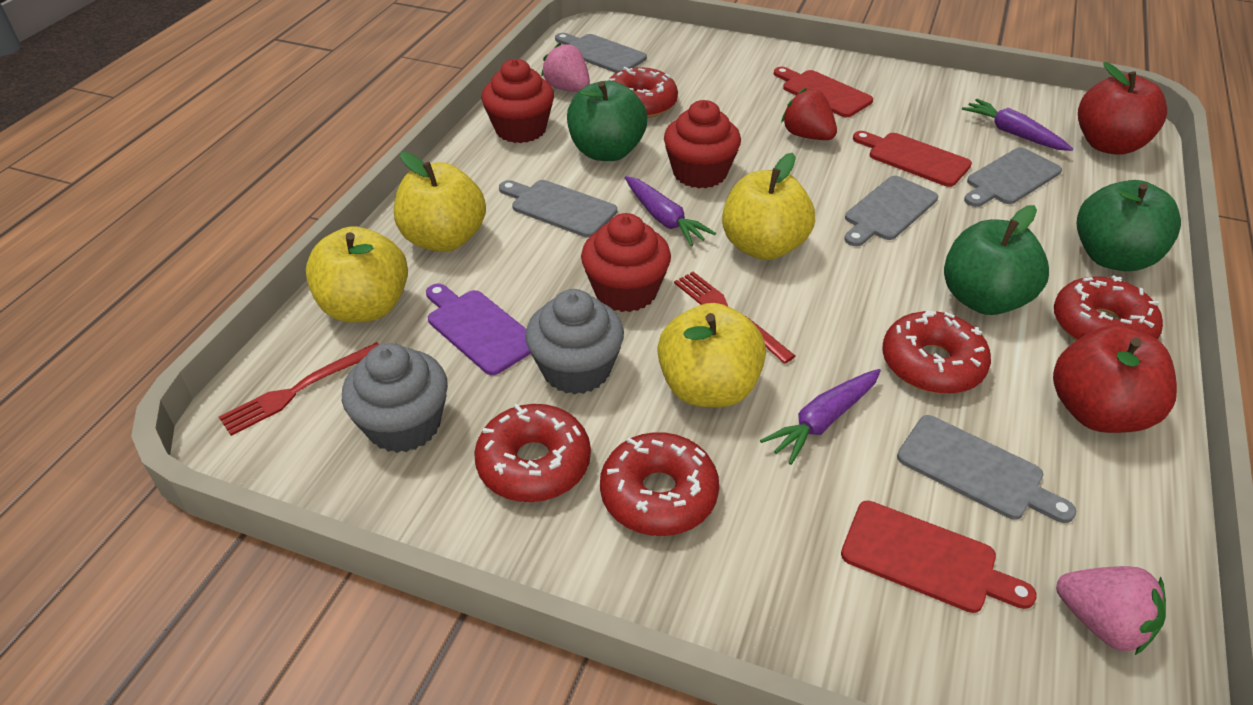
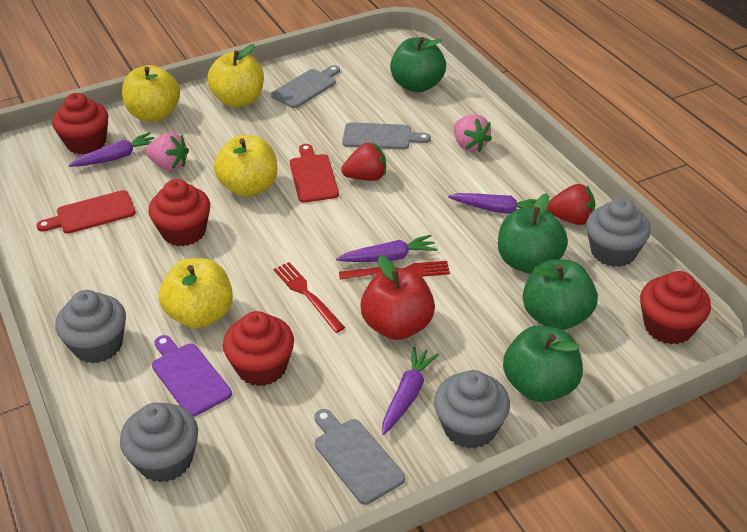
green apple: 3 -> 4
grey cupcake: 2 -> 4
grey cutting board: 5 -> 3
purple carrot: 3 -> 4
red apple: 2 -> 1
red cupcake: 3 -> 4
red cutting board: 3 -> 2
red donut: 5 -> 0
red strawberry: 1 -> 2

